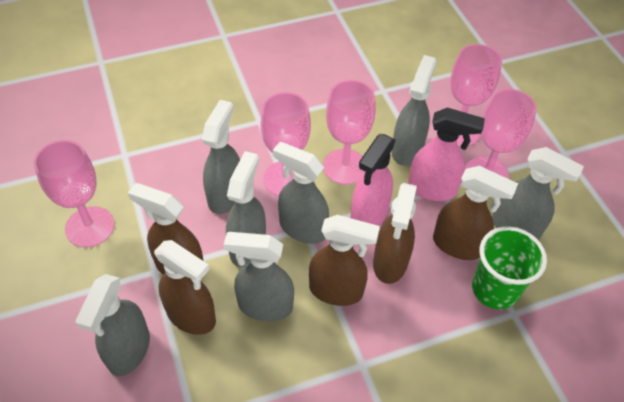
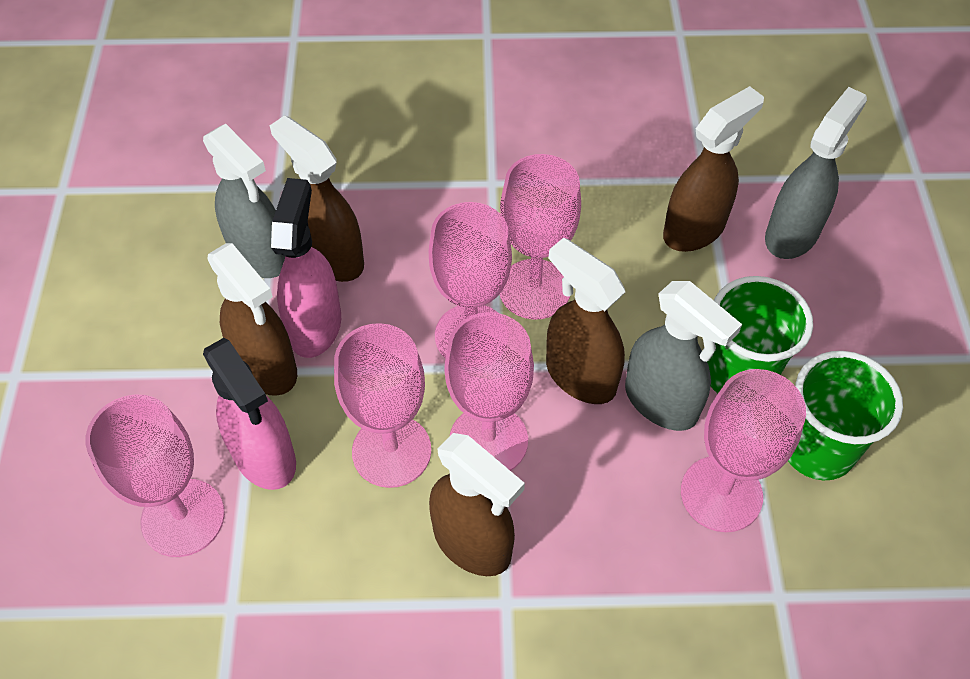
green cup: 1 -> 2
grey spray bottle: 7 -> 3
pink goblet: 5 -> 6

